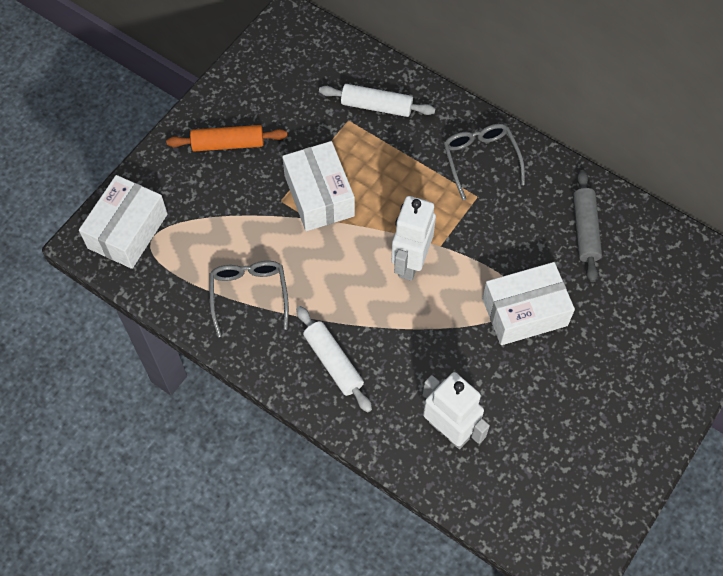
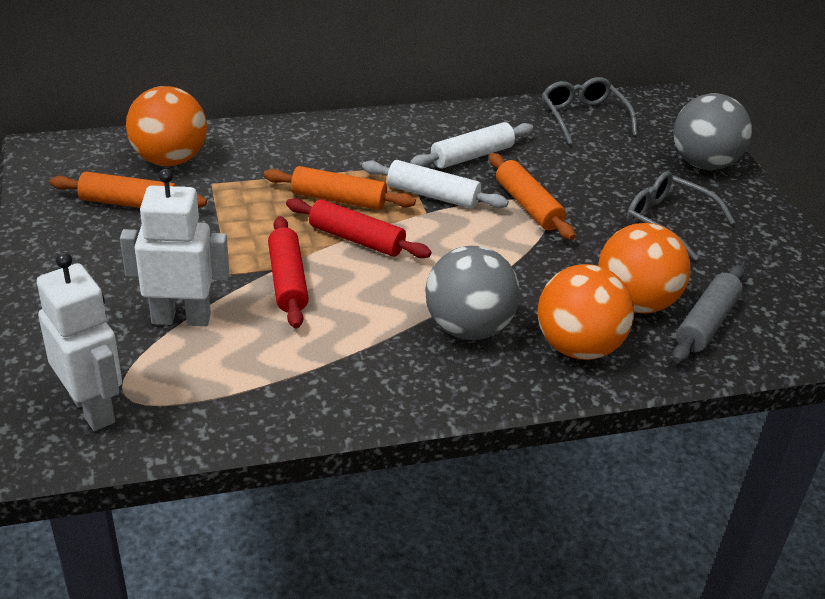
grey ball: 0 -> 2
orange ball: 0 -> 3
orange rolling pin: 1 -> 3
red rolling pin: 0 -> 2
white box: 3 -> 0

